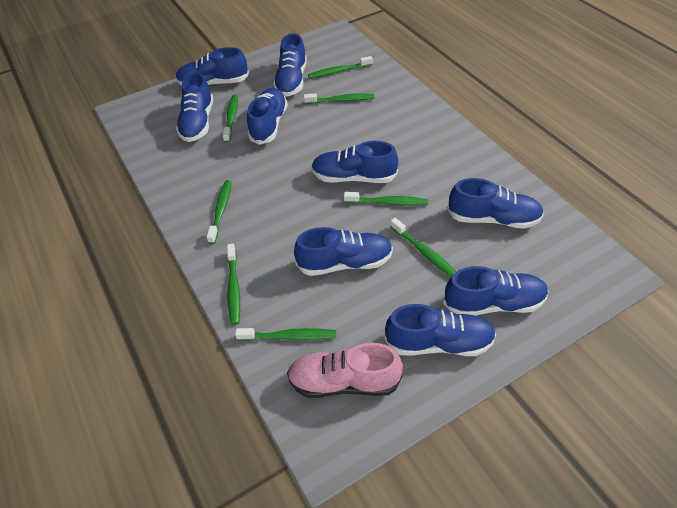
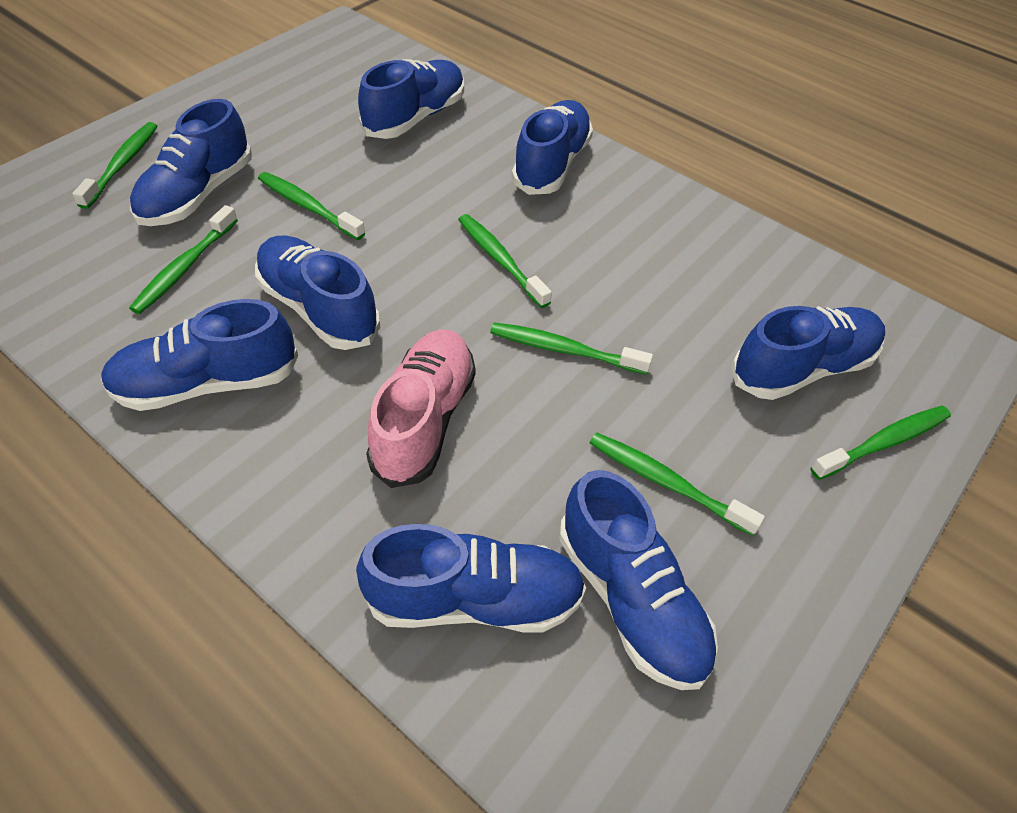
blue shoe: 9 -> 8
green toothbrush: 8 -> 7

